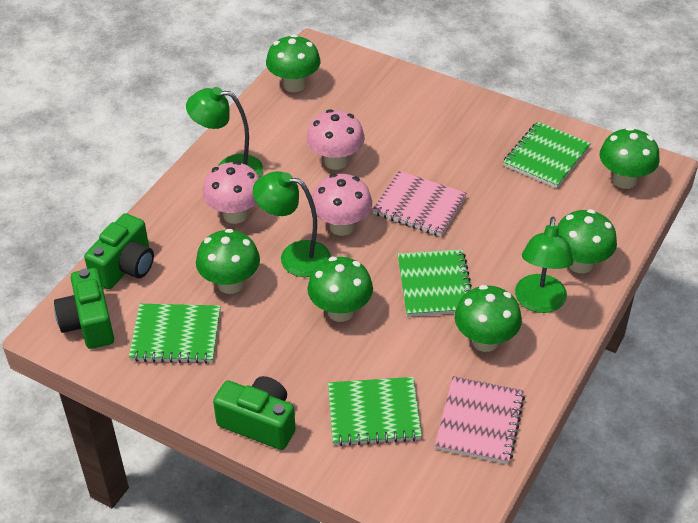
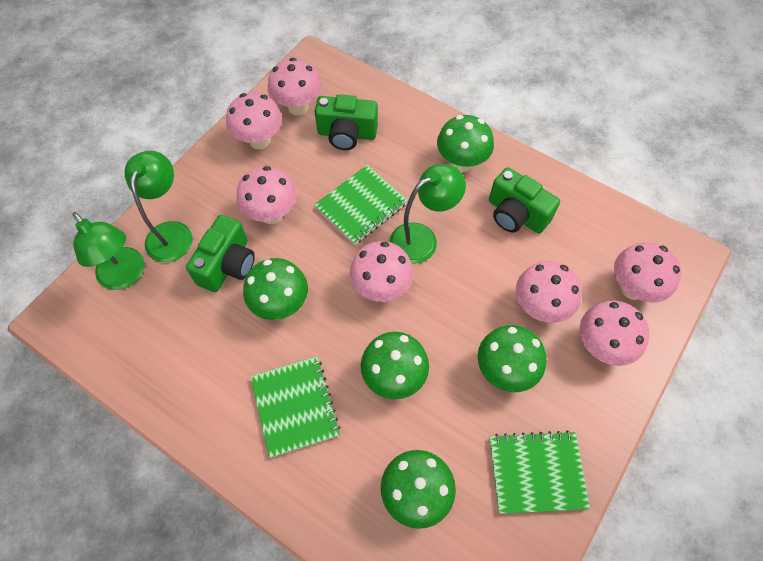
green mushroom: 6 -> 5
green notebook: 4 -> 3
pink mushroom: 3 -> 7
pink notebook: 2 -> 0

